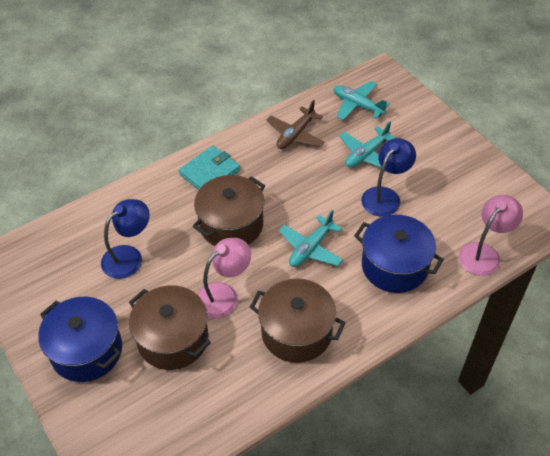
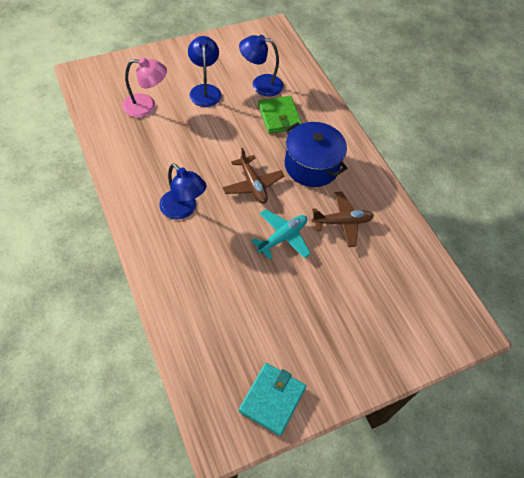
blue lamp: 2 -> 3
blue pot: 2 -> 1
brown plane: 1 -> 2
brown pot: 3 -> 0
green wallet: 0 -> 1
pink lamp: 2 -> 1
turquoise plane: 3 -> 1

